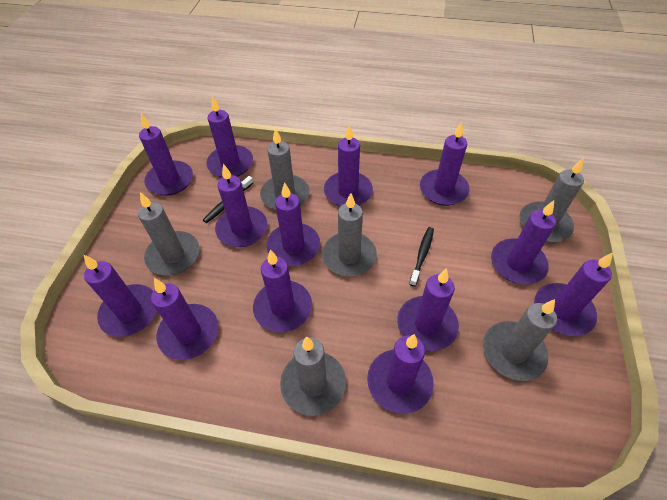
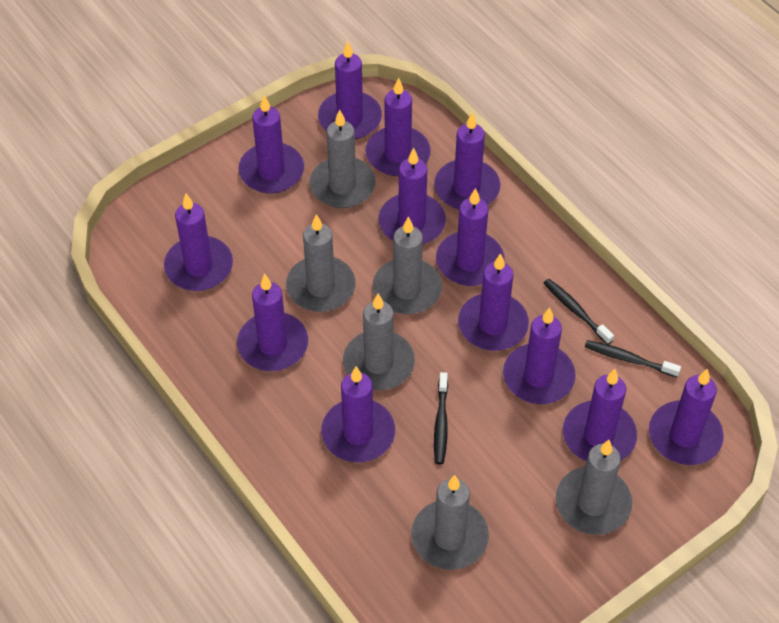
black toothbrush: 2 -> 3

